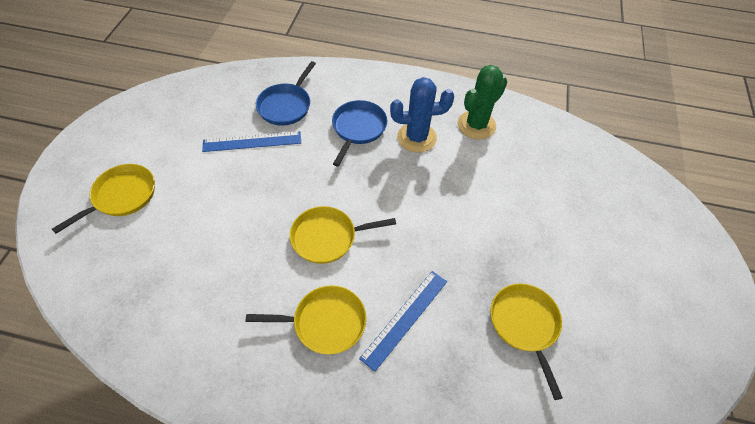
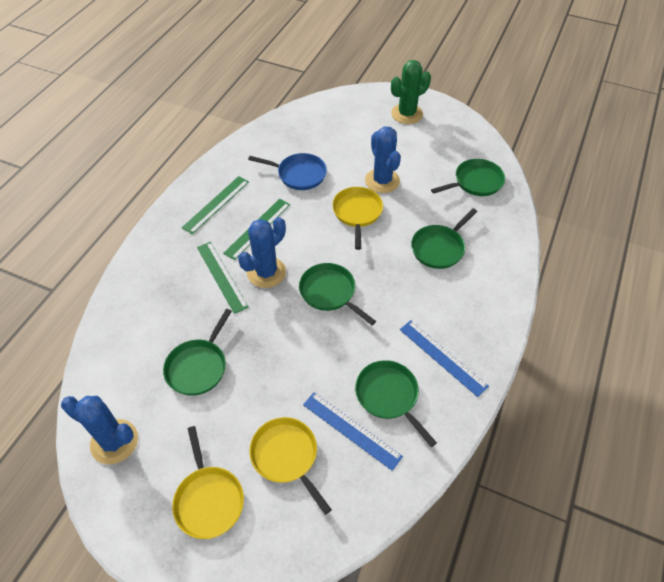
blue cactus: 1 -> 3
blue pan: 2 -> 1
green pan: 0 -> 5
green ruler: 0 -> 3
yellow pan: 4 -> 3

